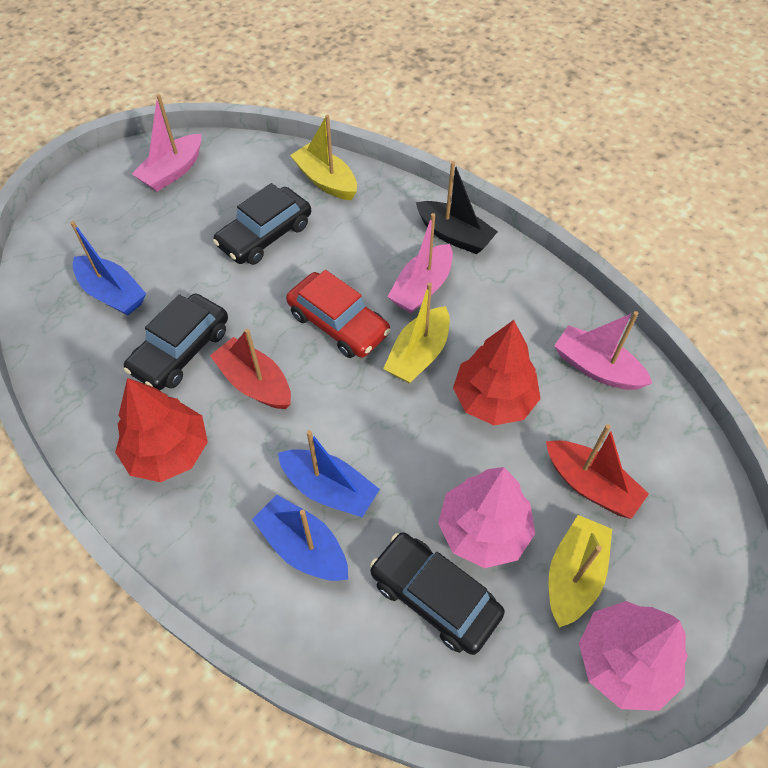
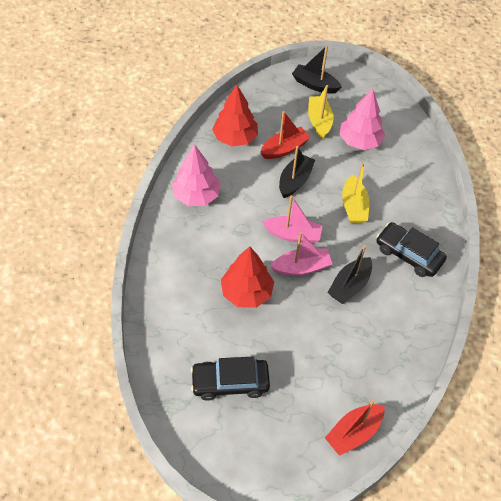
black boat: 1 -> 3
black car: 3 -> 2
blue boat: 3 -> 0
pink boat: 3 -> 2
red car: 1 -> 0
yellow boat: 3 -> 2

